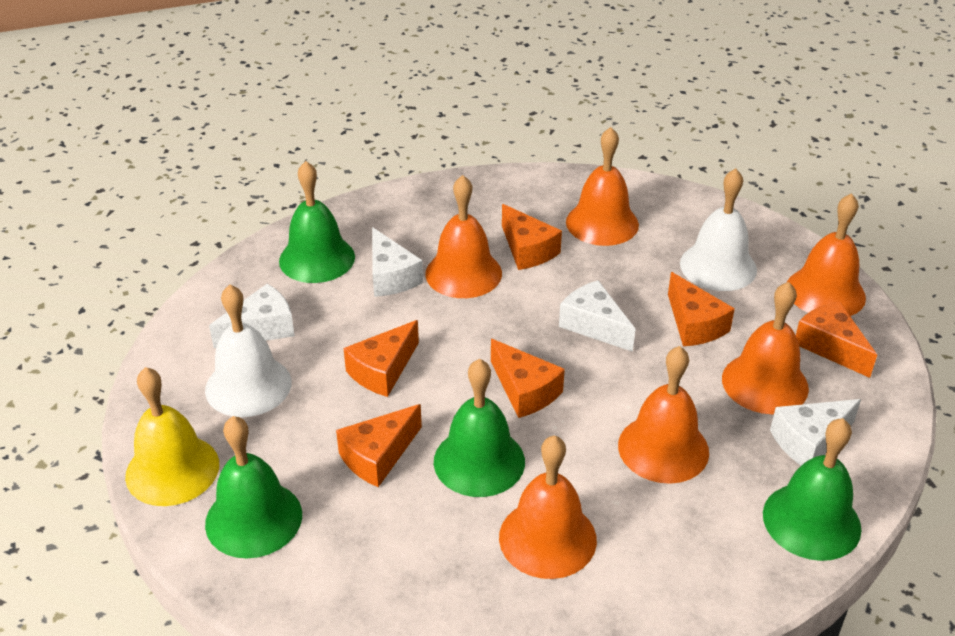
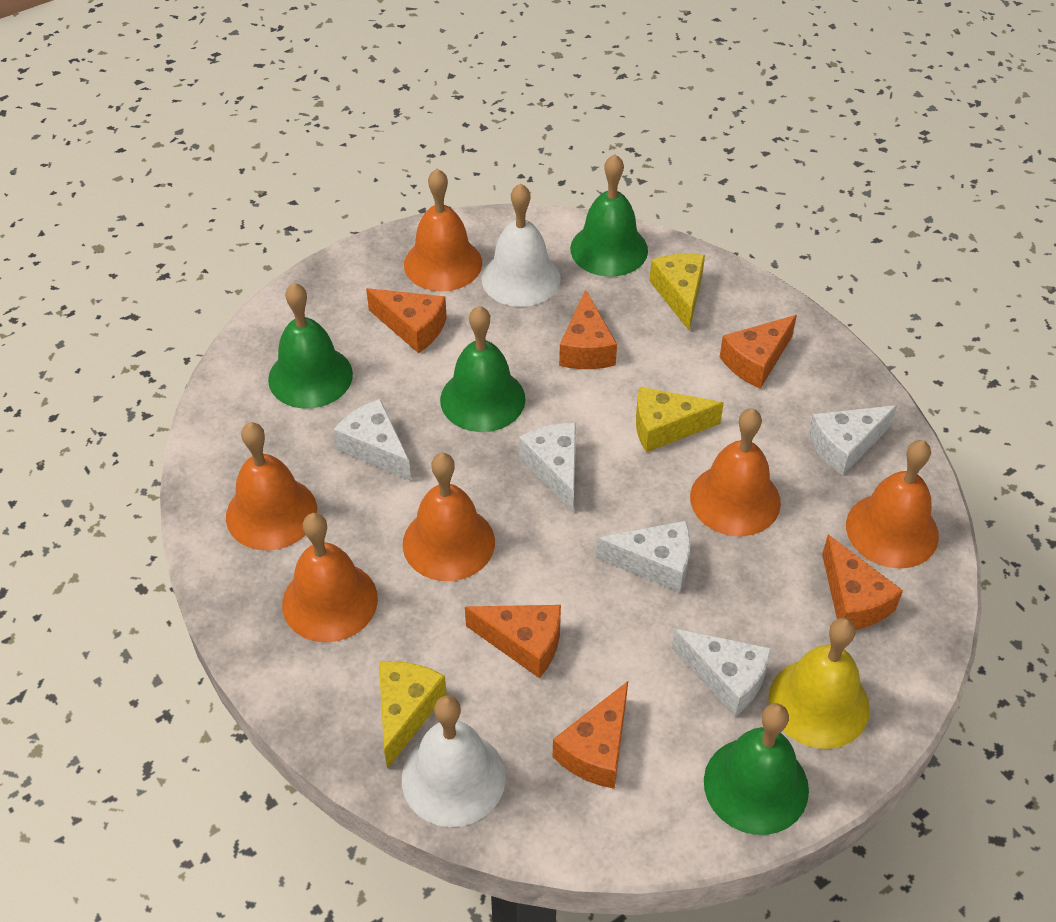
white cheese: 4 -> 5
yellow cheese: 0 -> 3

